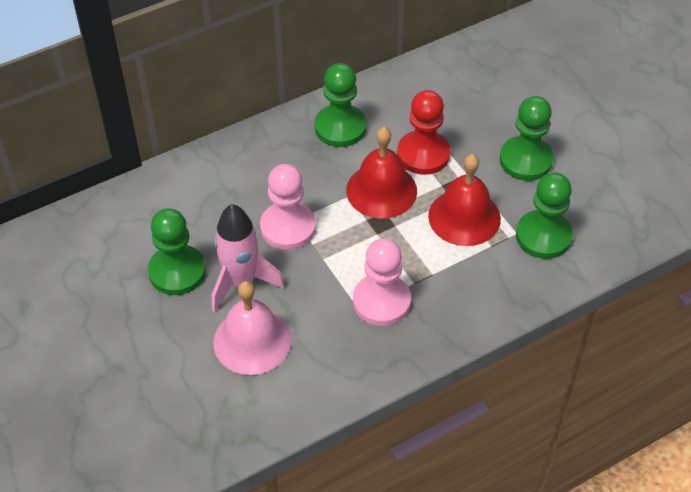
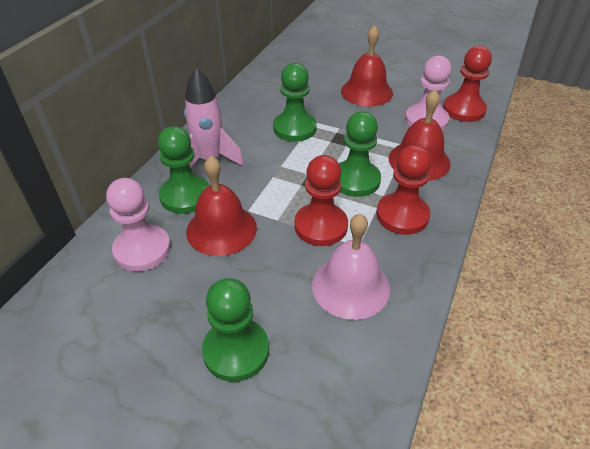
red bell: 2 -> 3
red pawn: 1 -> 3

